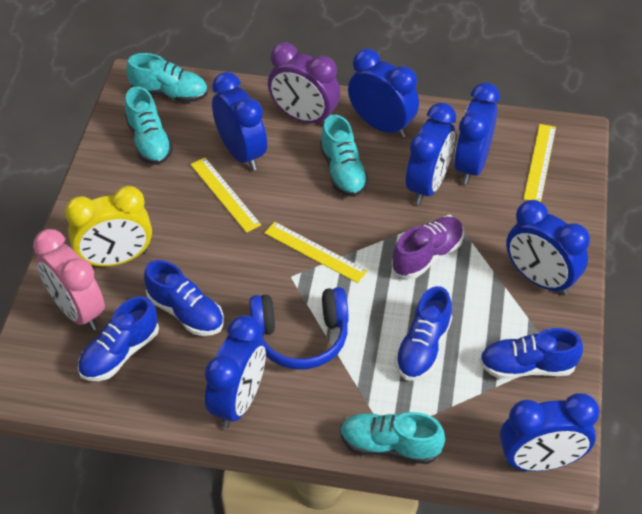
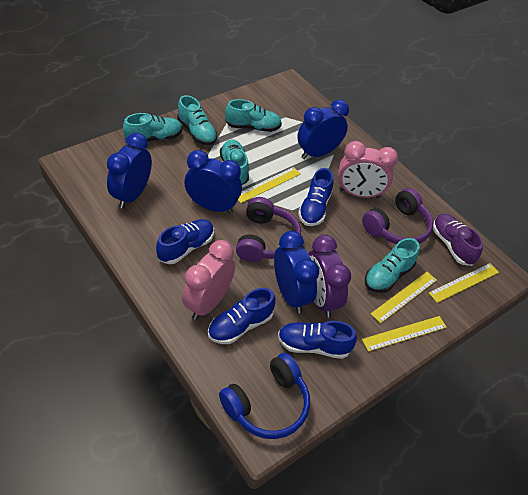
blue clock: 7 -> 4
pink clock: 1 -> 2
purple headphones: 0 -> 2
turquoise shoe: 4 -> 5
yellow clock: 1 -> 0
yellow ruler: 3 -> 4

